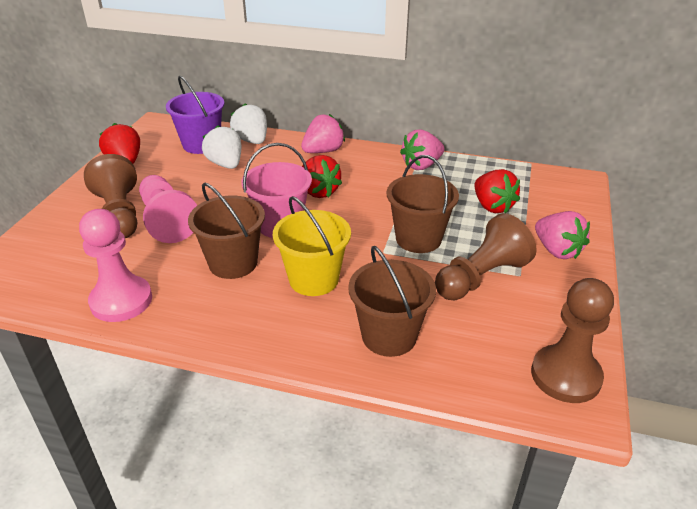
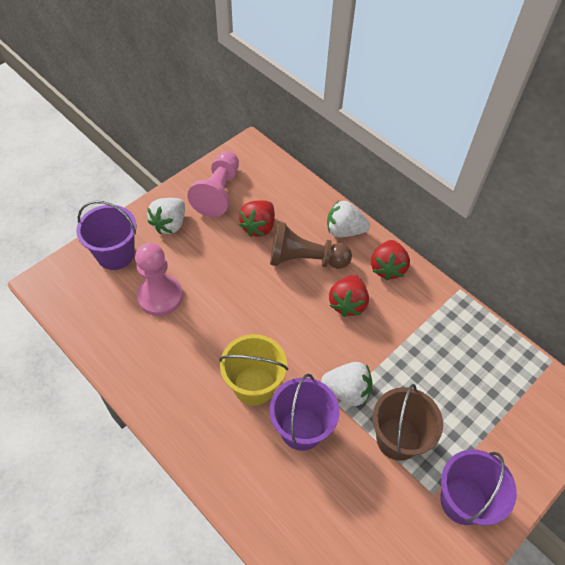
brown bucket: 3 -> 1
brown pawn: 3 -> 1
pink bucket: 1 -> 0
pink strawberry: 3 -> 0
purple bucket: 1 -> 3
white strawberry: 2 -> 3

